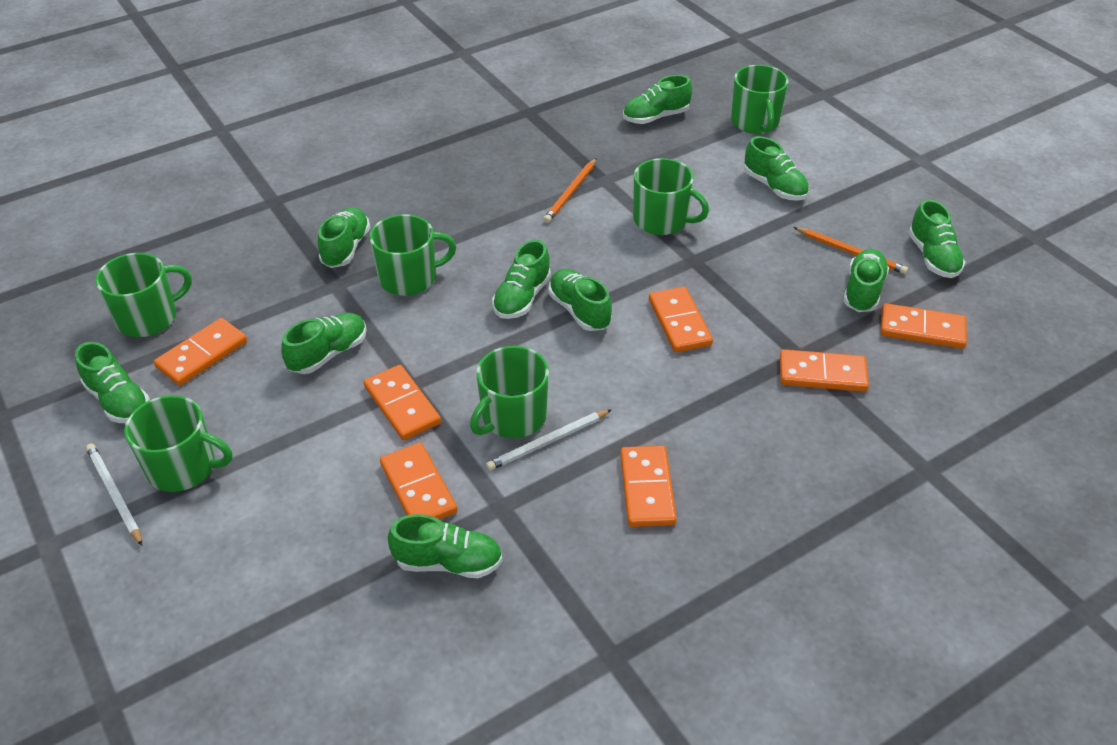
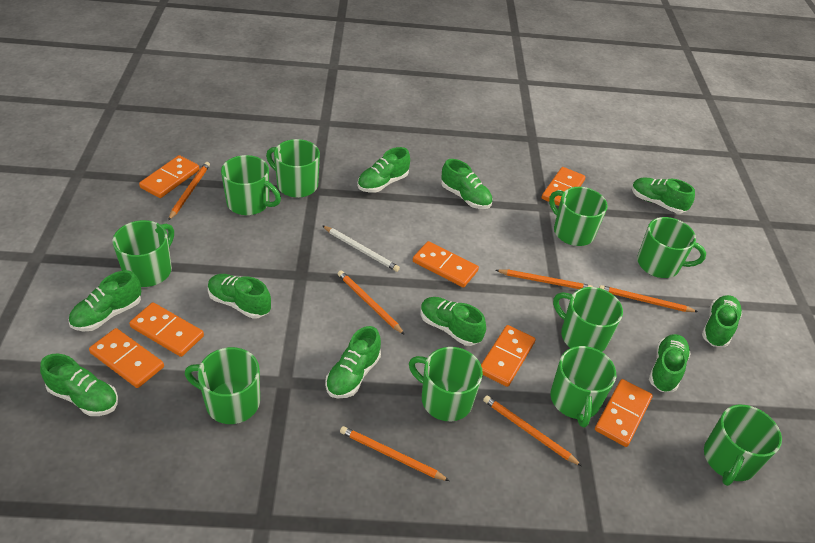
green mug: 6 -> 10
orange pencil: 2 -> 6
white pencil: 2 -> 1

